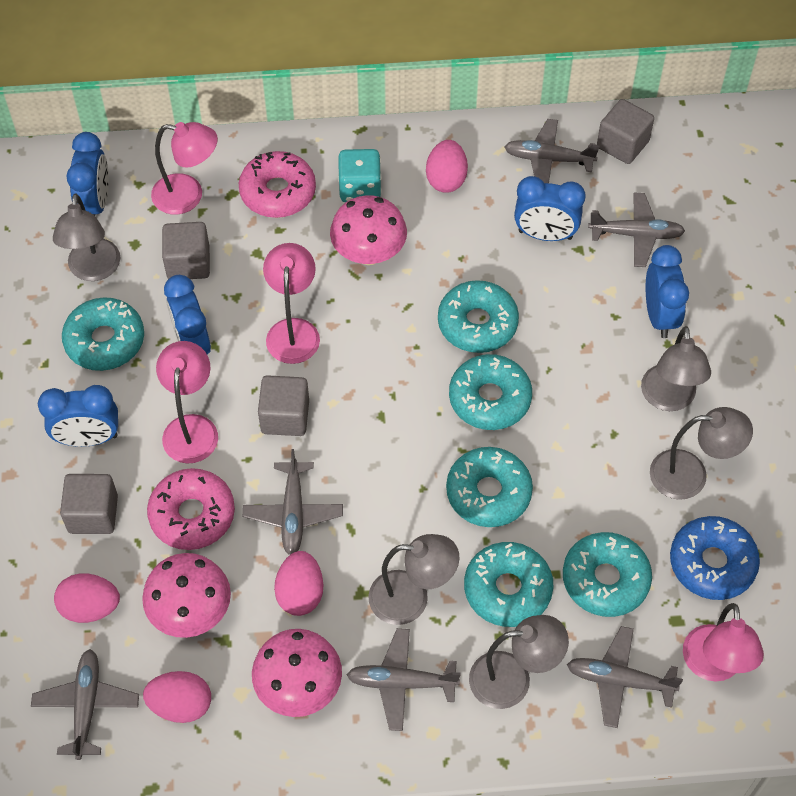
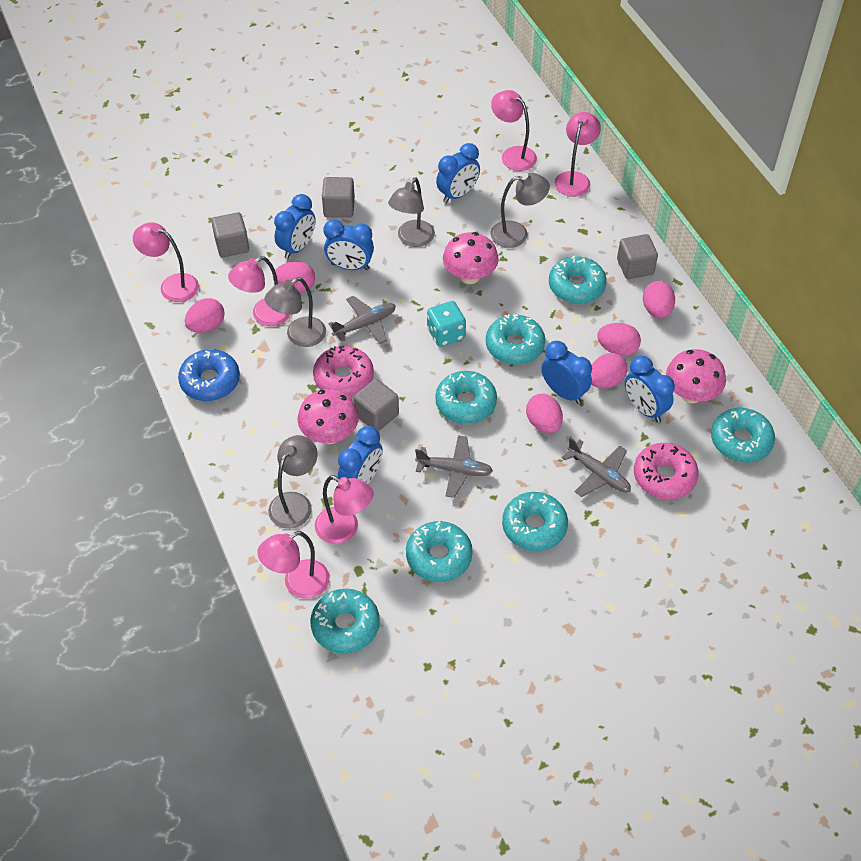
blue clock: 5 -> 6
grey lamp: 5 -> 4
grey plane: 6 -> 3
pink egg: 4 -> 6
pink lamp: 4 -> 6
turquoise donut: 6 -> 7

